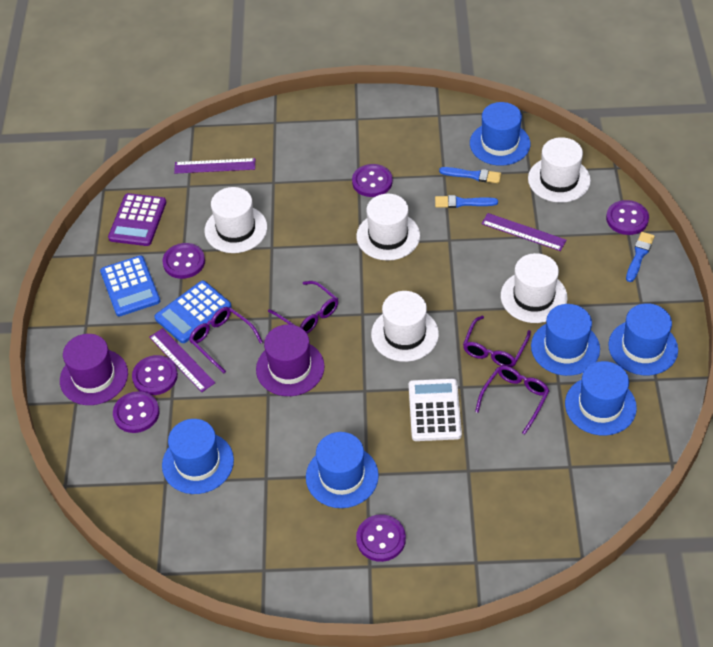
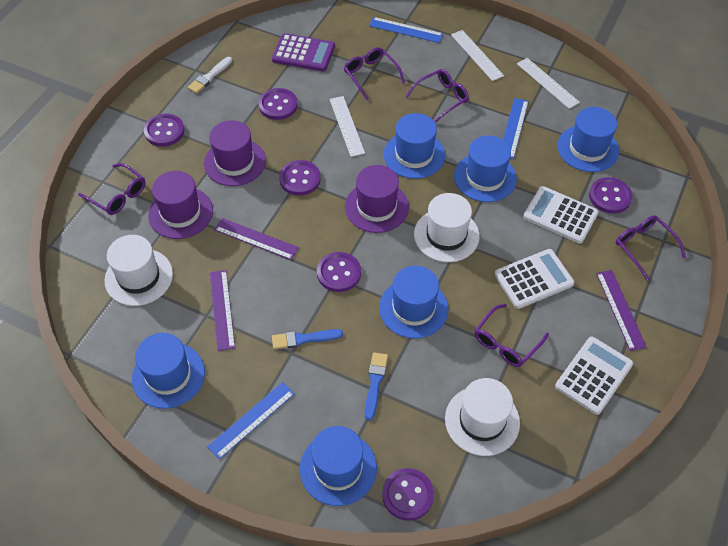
blue brush: 3 -> 2
blue calculator: 2 -> 0
blue ruler: 0 -> 3
purple glasses: 4 -> 5
purple hat: 2 -> 3
white brush: 0 -> 1
white calculator: 1 -> 3
white hat: 5 -> 3
white ruler: 0 -> 3

